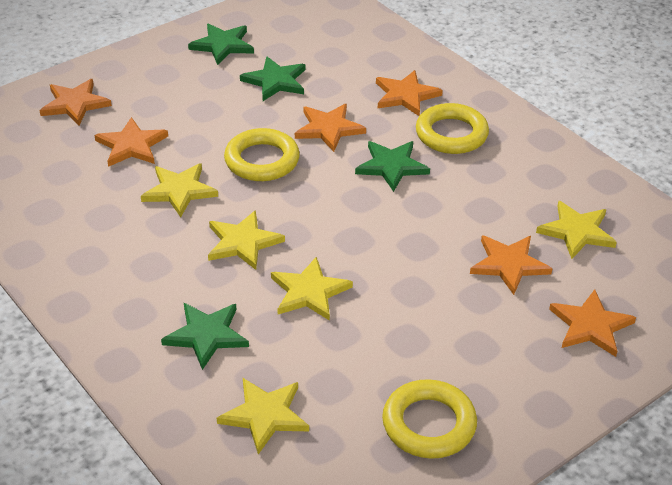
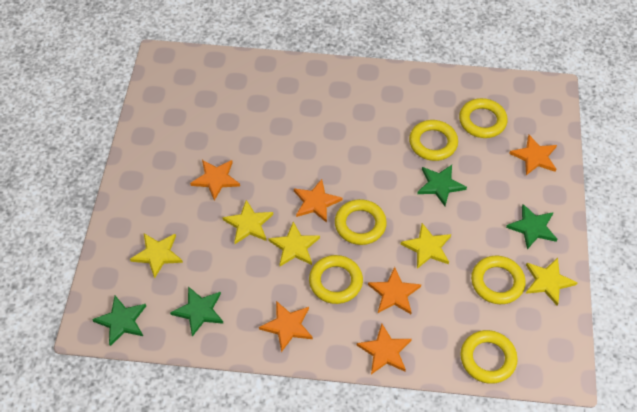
yellow ring: 3 -> 6

